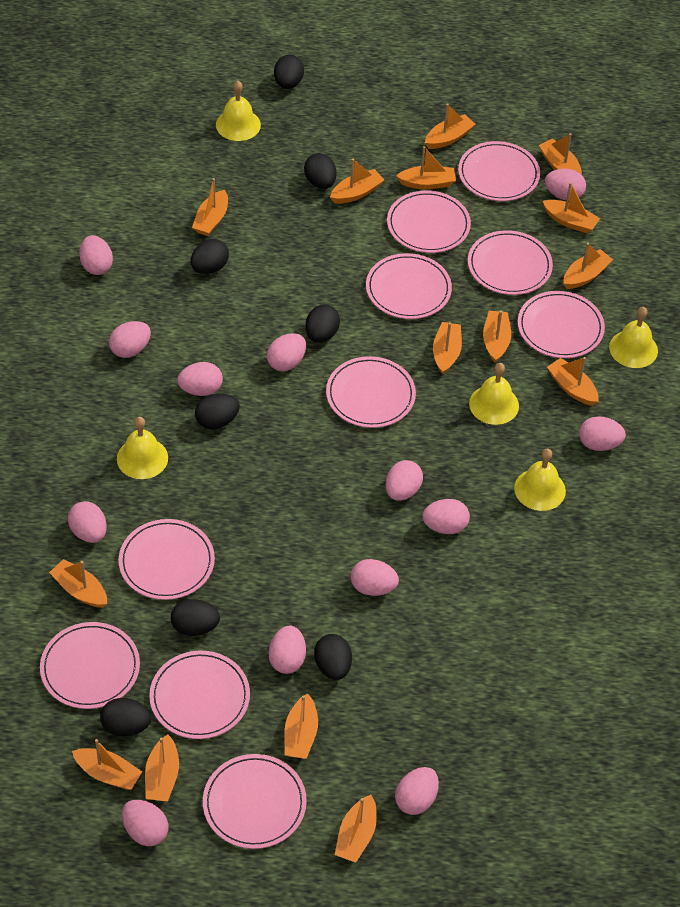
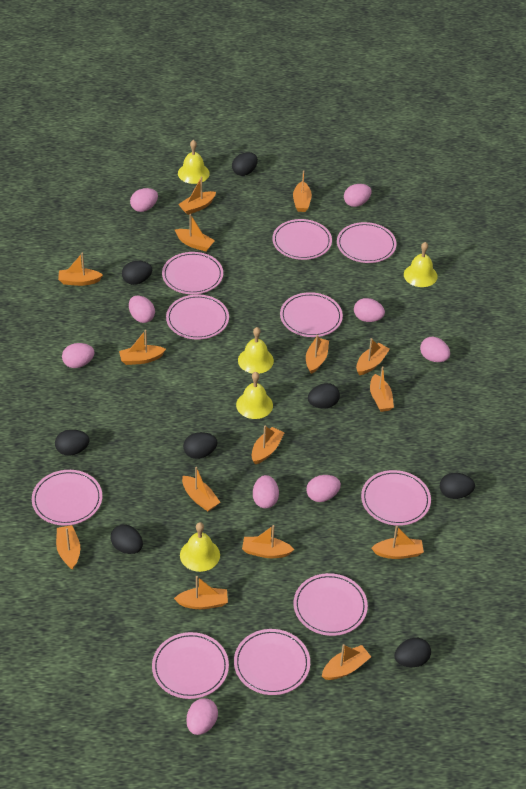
pink egg: 13 -> 9

